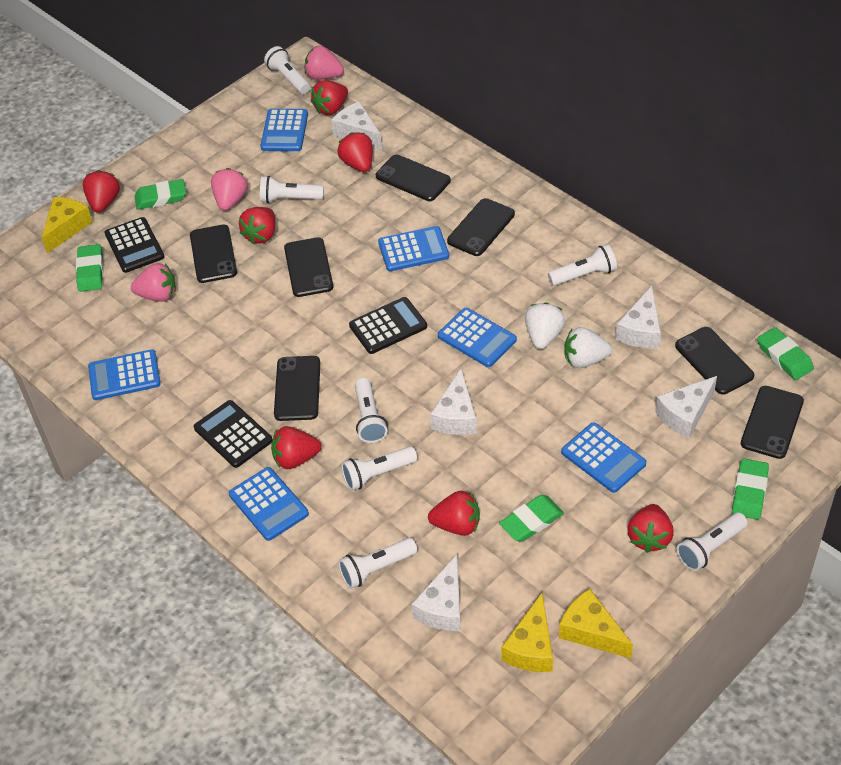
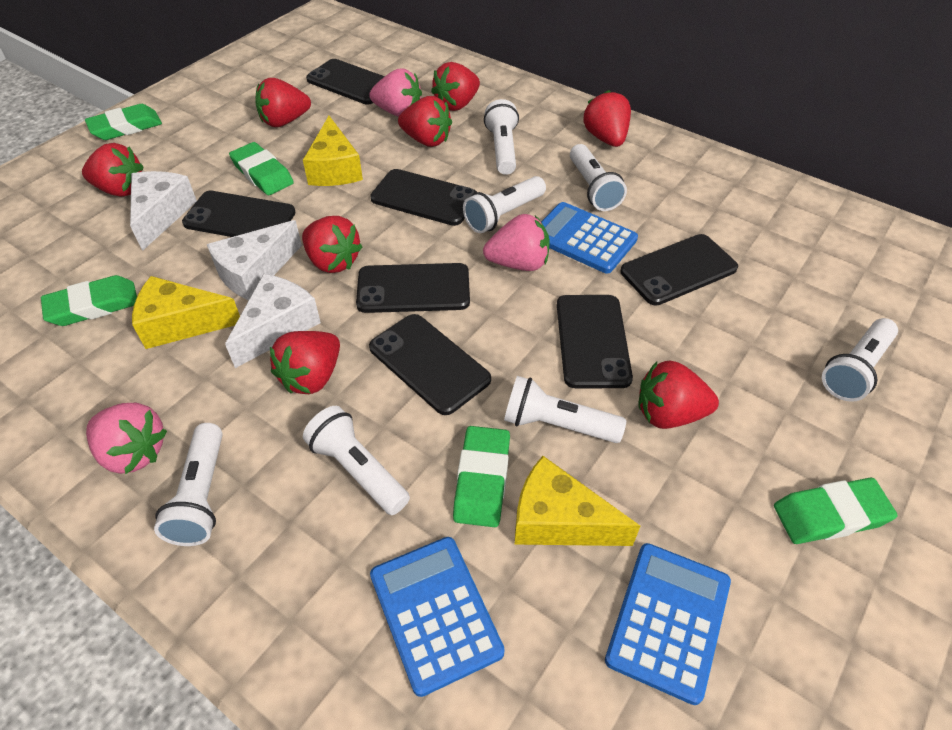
black calculator: 3 -> 0
blue calculator: 6 -> 3
red strawberry: 7 -> 8
white cheese: 5 -> 3
white strawberry: 2 -> 0

